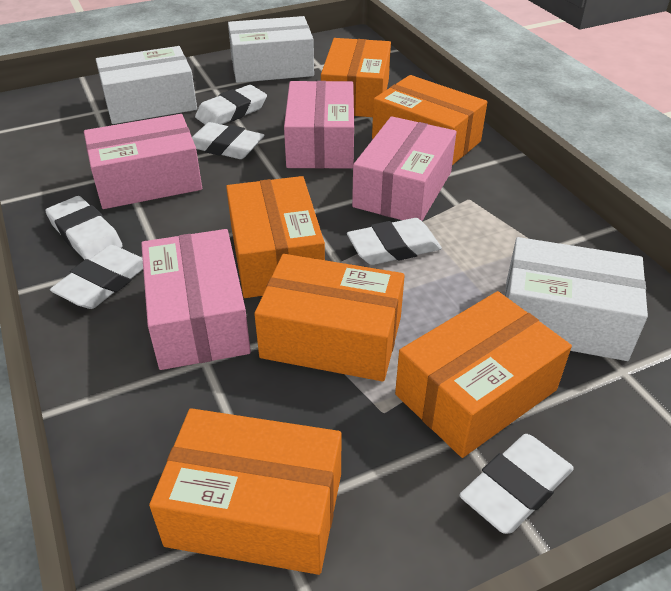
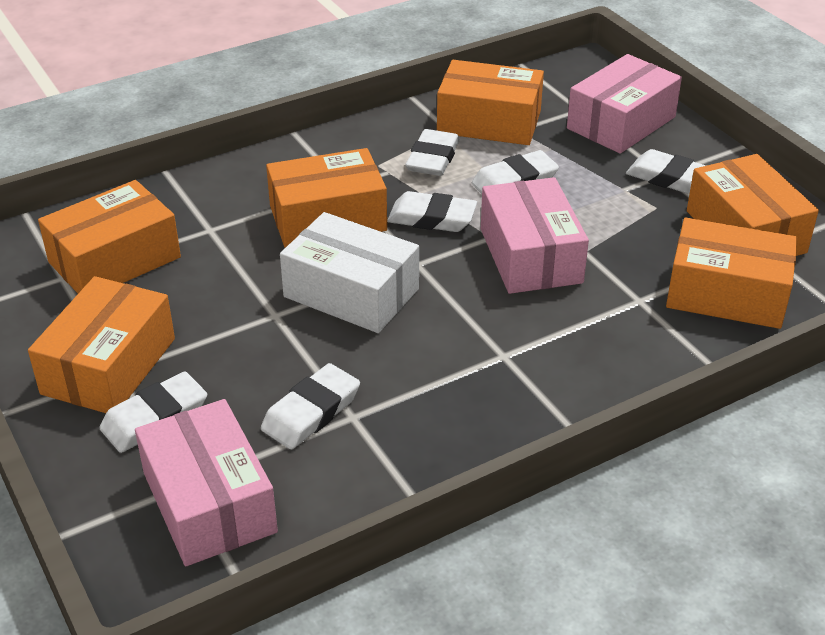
pink box: 4 -> 3
white box: 3 -> 1

